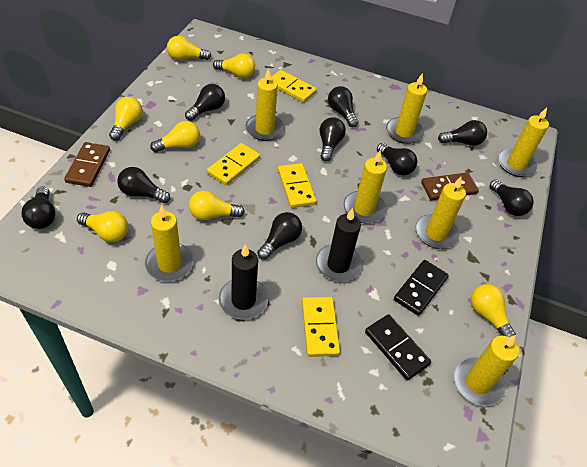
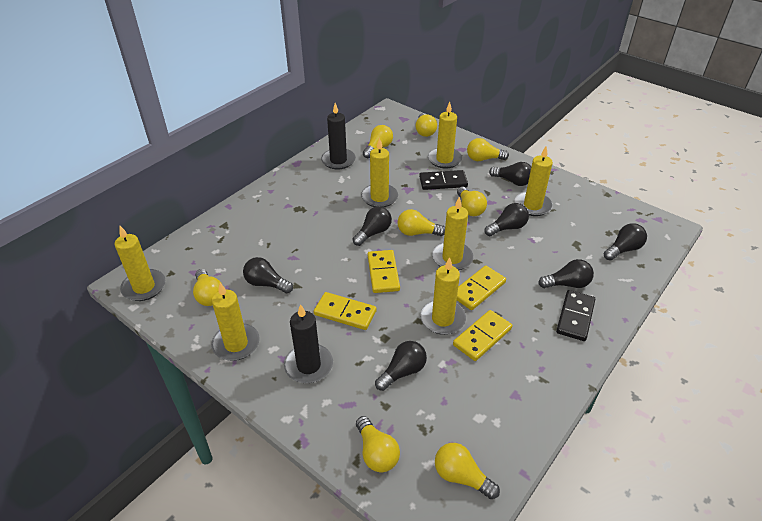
black light bulb: 9 -> 7
brown domino: 2 -> 0
yellow light bulb: 7 -> 8

